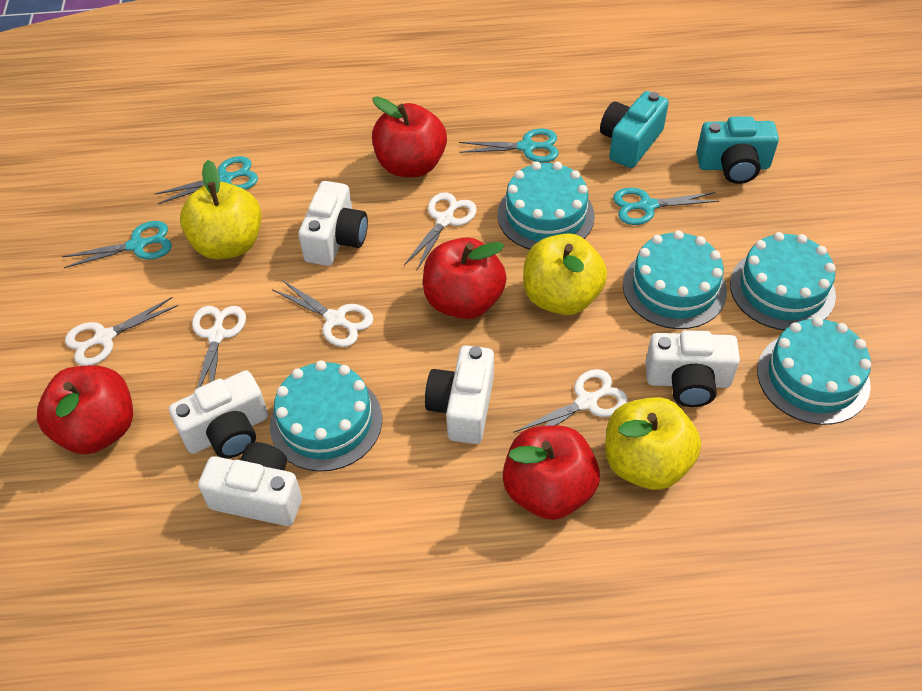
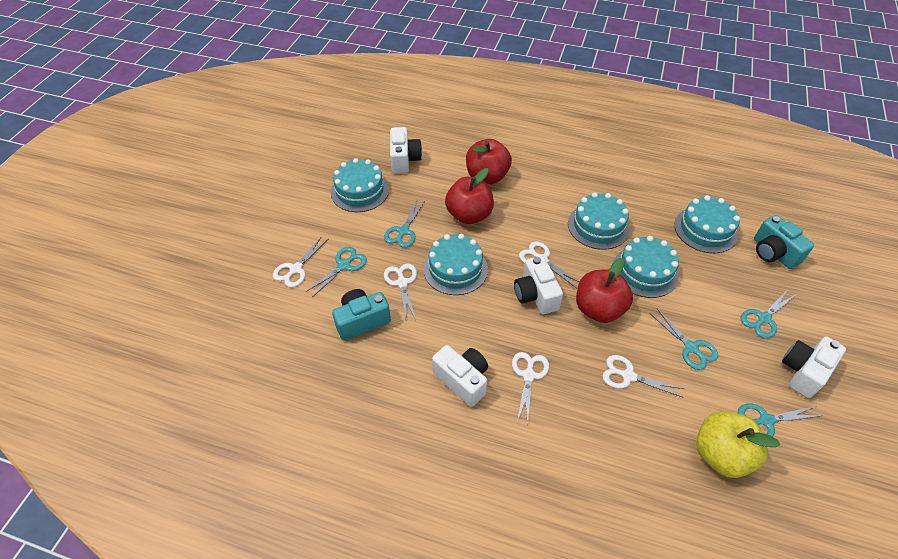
red apple: 4 -> 3
turquoise scissors: 4 -> 5
white camera: 5 -> 4
yellow apple: 3 -> 1

